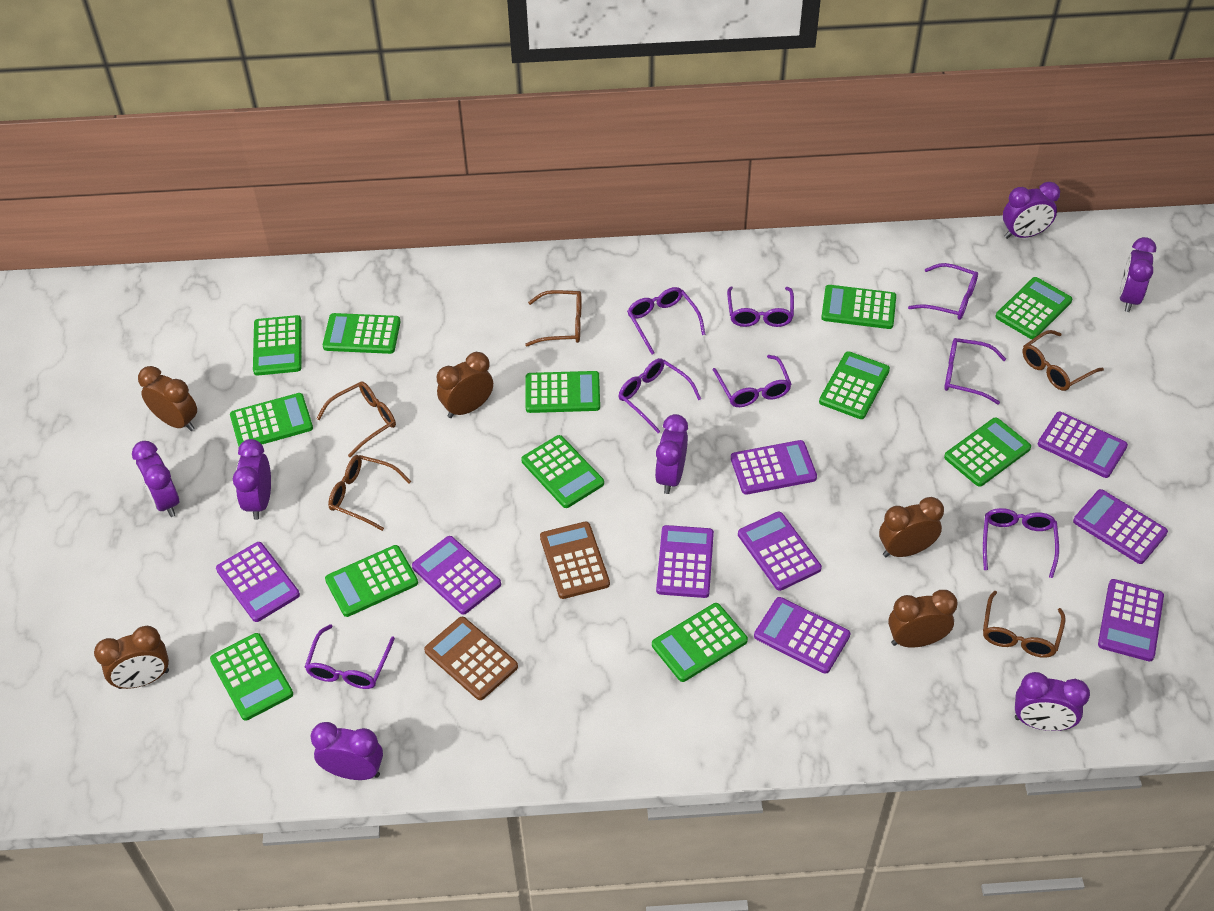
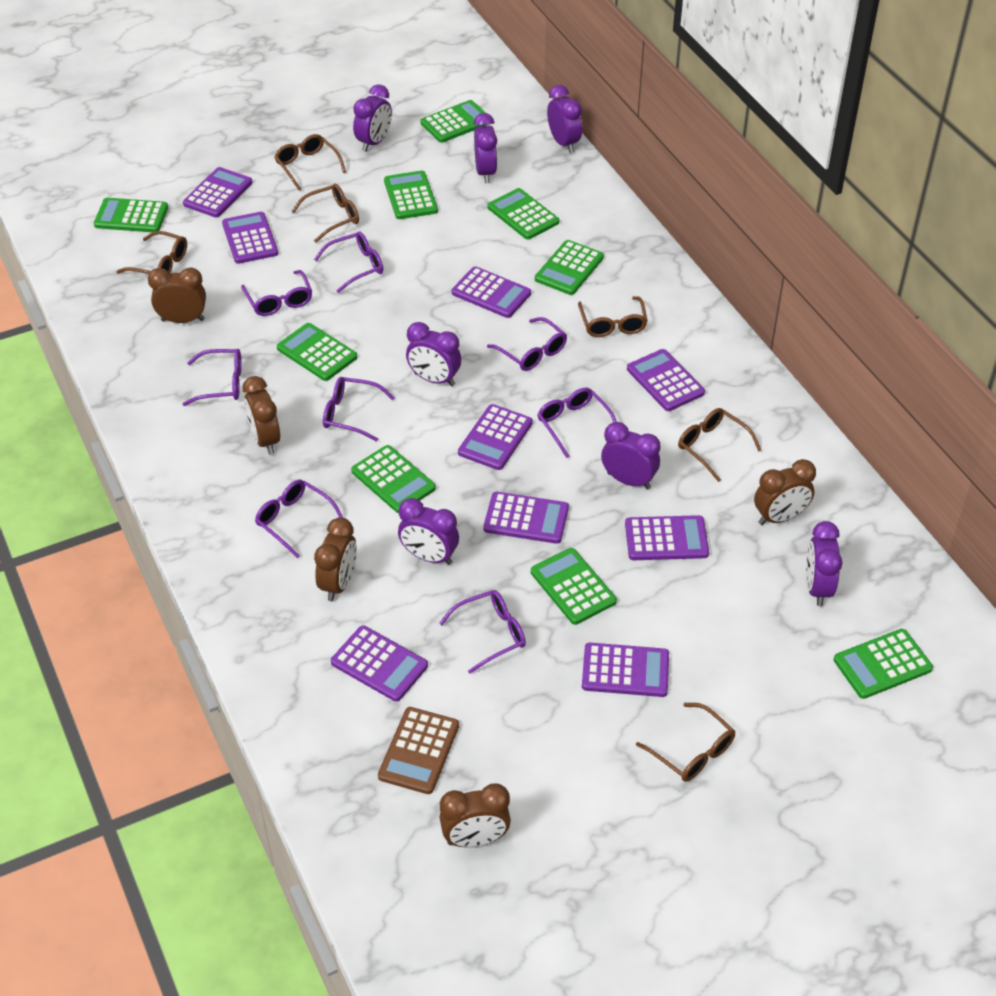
brown calculator: 2 -> 1
brown glasses: 5 -> 6
green calculator: 12 -> 9

